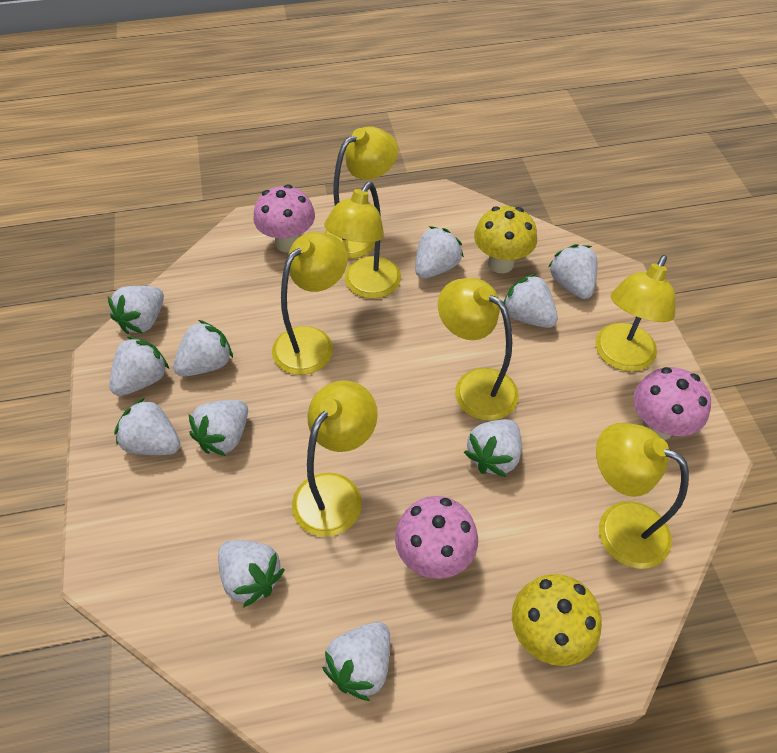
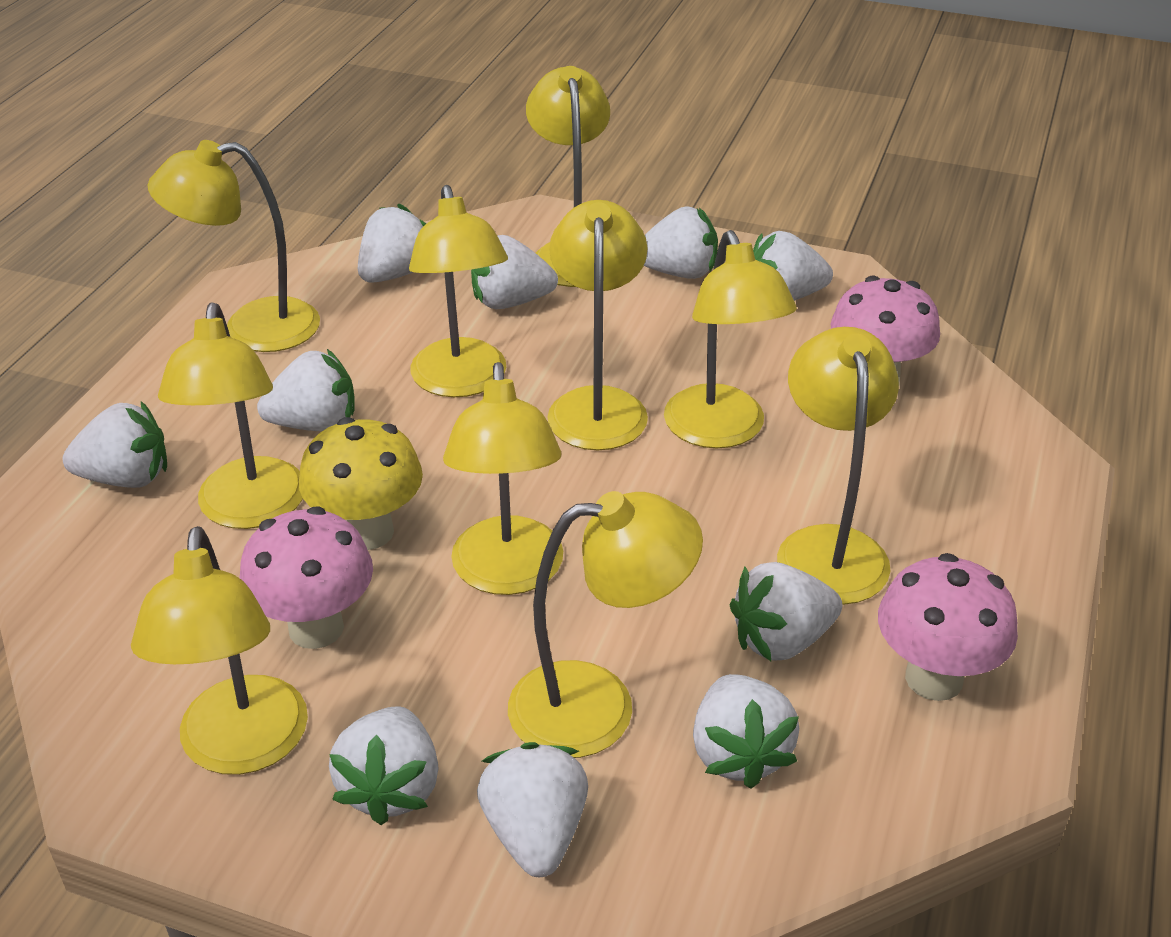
white strawberry: 11 -> 10
yellow lamp: 7 -> 10
yellow mushroom: 2 -> 1

